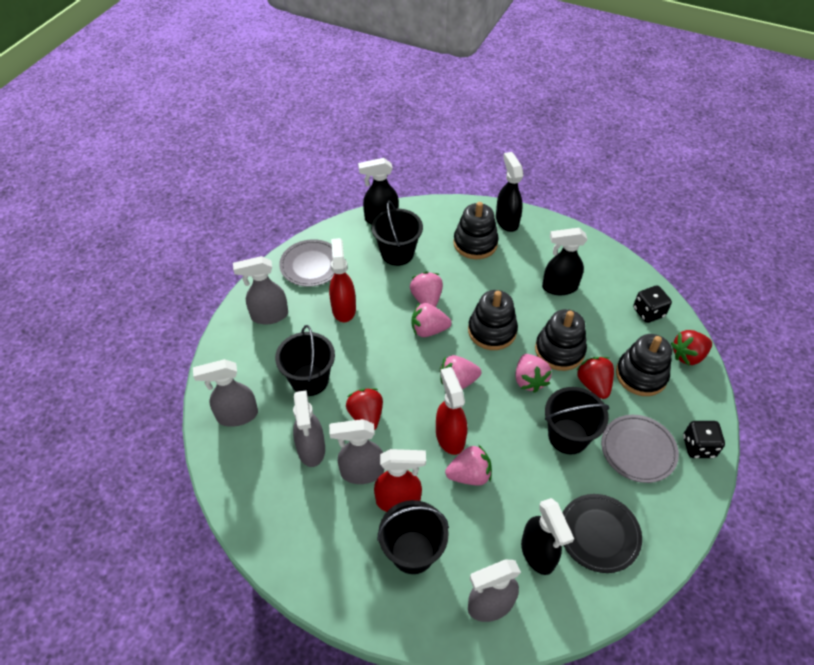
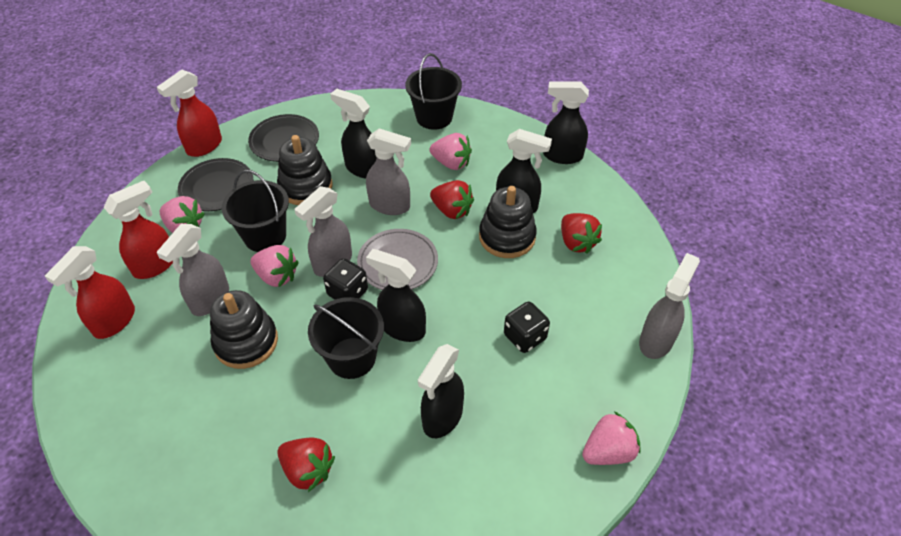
black bucket: 4 -> 3
black plate: 1 -> 2
black spray bottle: 4 -> 5
black stacking toy: 4 -> 3
grey plate: 2 -> 1
grey spray bottle: 5 -> 4
pink strawberry: 5 -> 4

